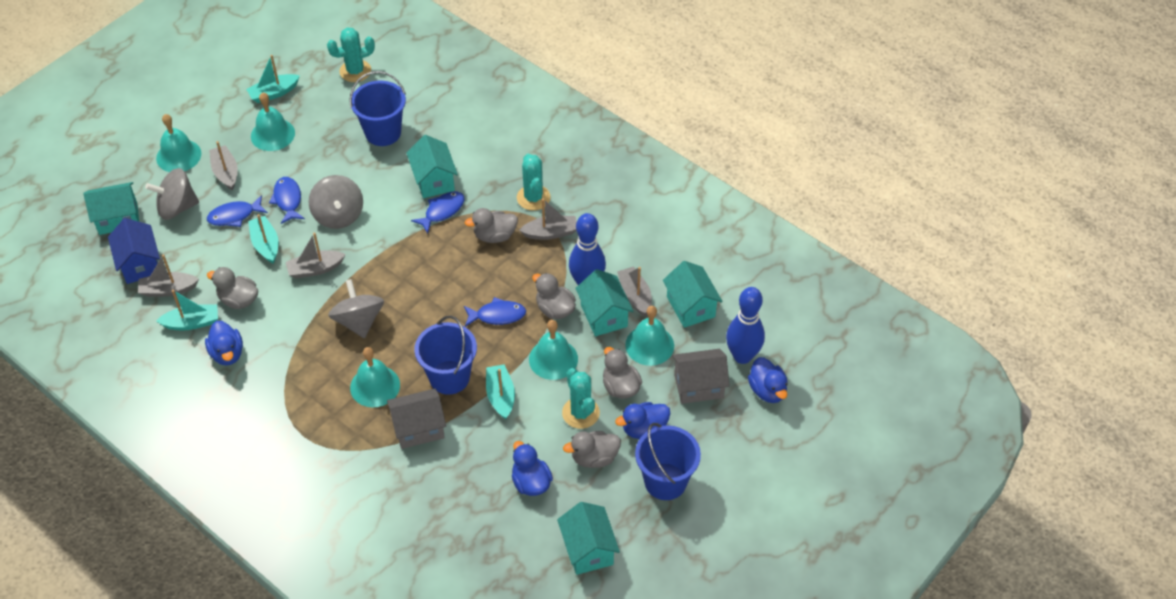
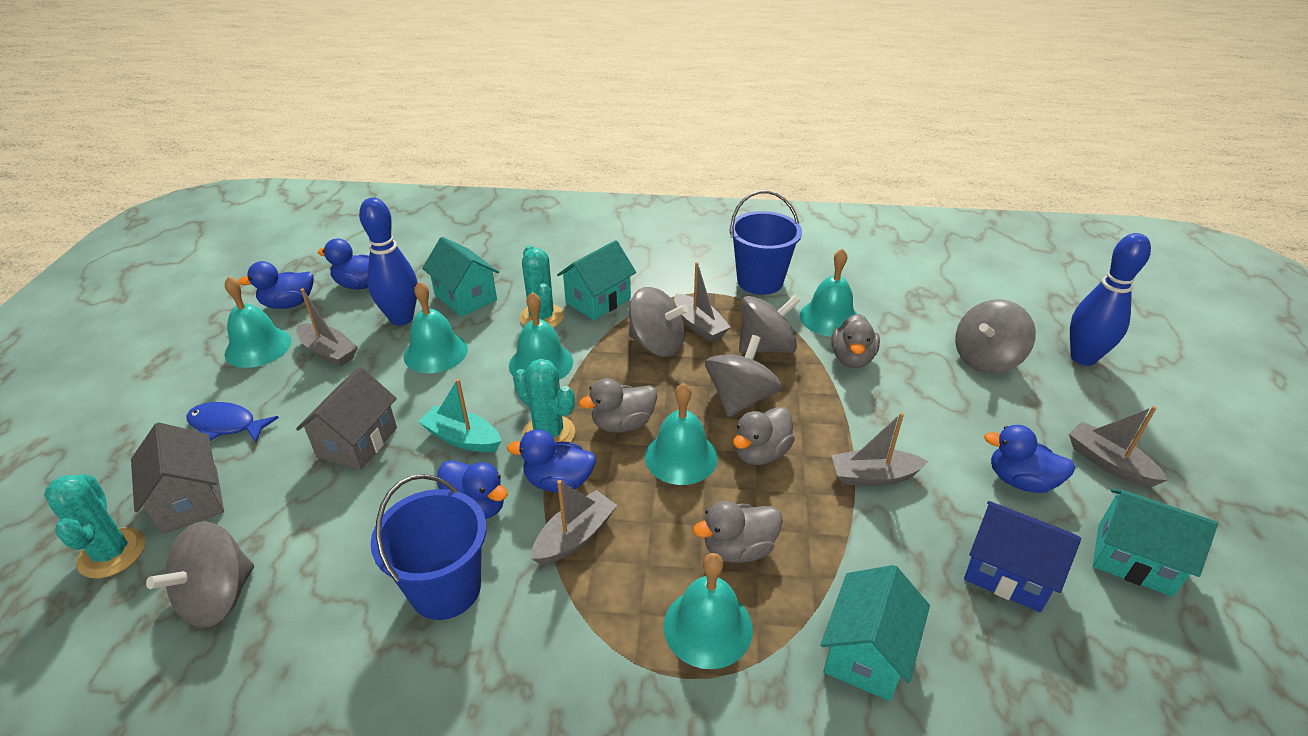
blue bucket: 3 -> 2
blue duck: 4 -> 5
blue fish: 4 -> 1
grey duck: 5 -> 4
grey spinning top: 3 -> 5
turquoise bell: 5 -> 6
turquoise boat: 4 -> 1
turquoise house: 5 -> 4

